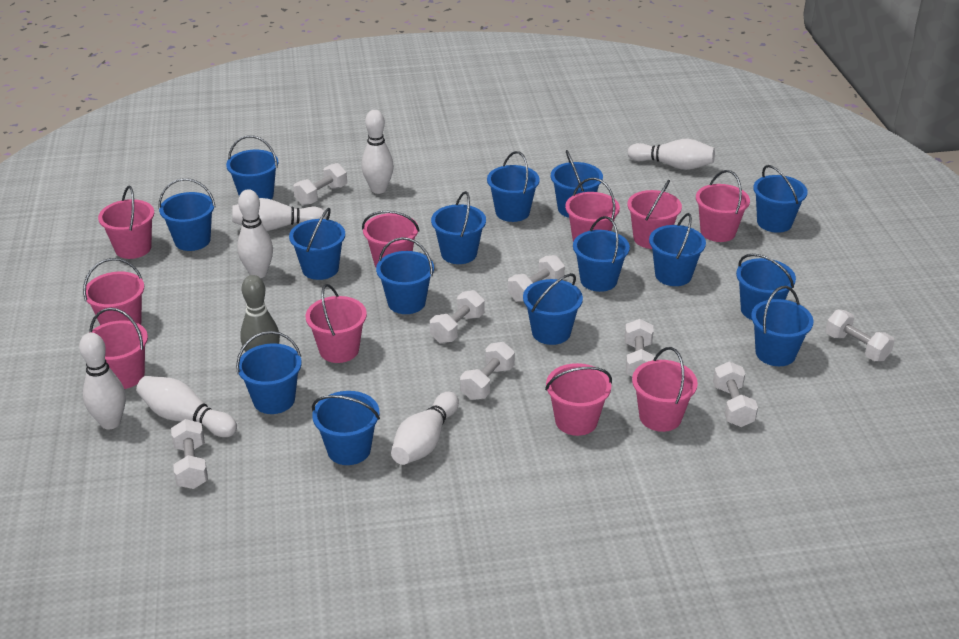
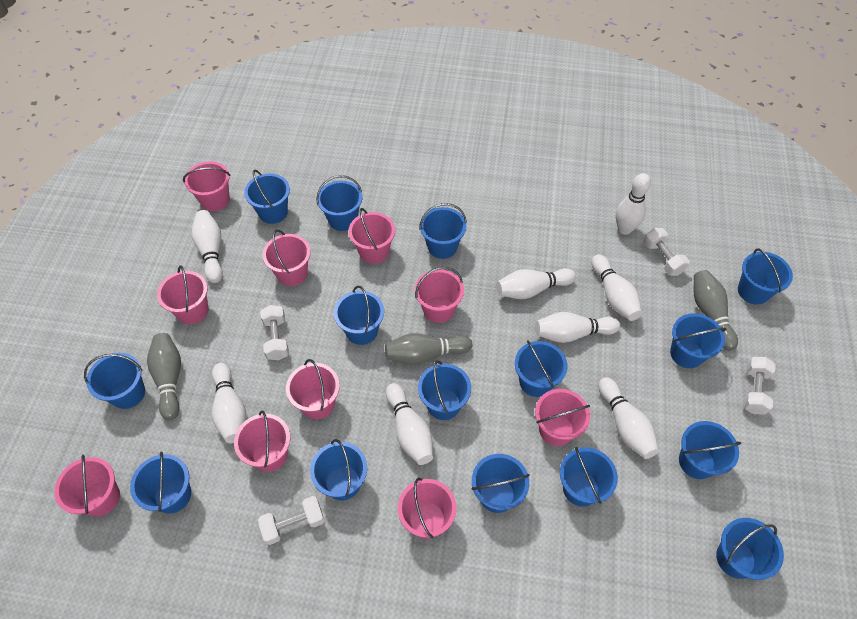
grey bowling pin: 1 -> 3
white bowling pin: 7 -> 8
white dumbbell: 8 -> 4

